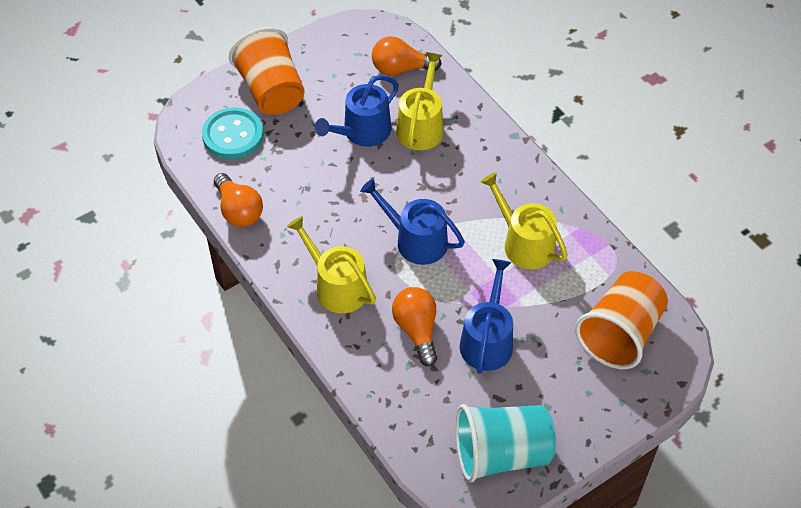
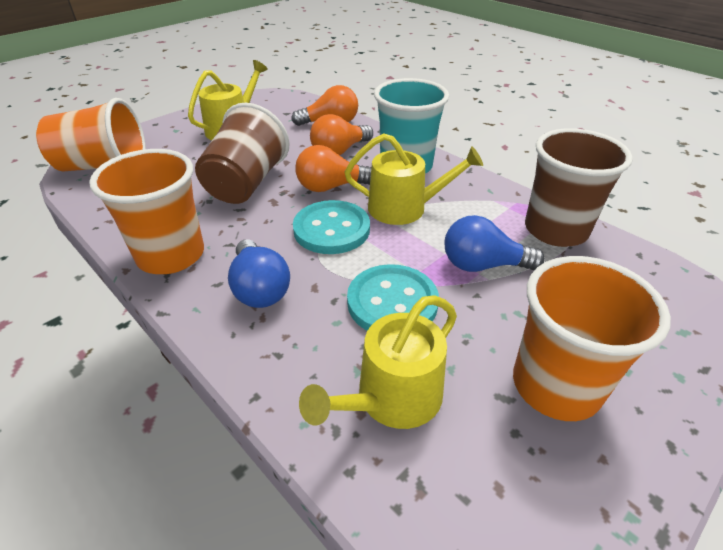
blue light bulb: 0 -> 2
blue watering can: 3 -> 0
brown cup: 0 -> 2
orange cup: 2 -> 3
turquoise button: 1 -> 2

